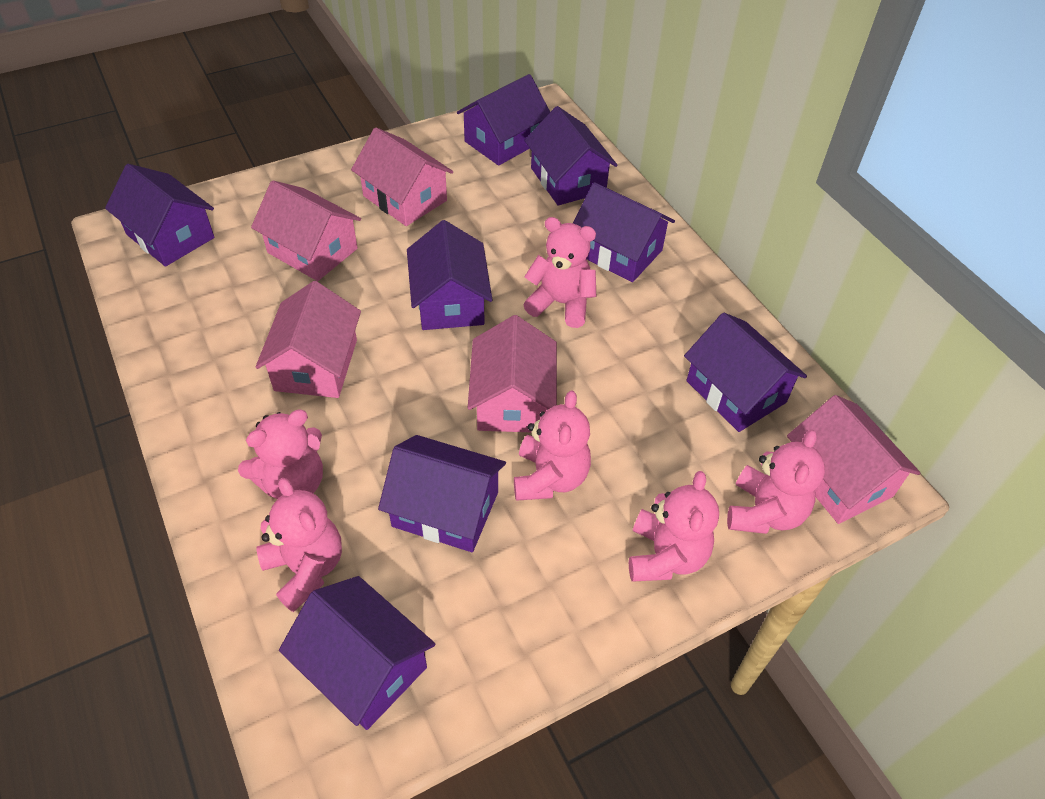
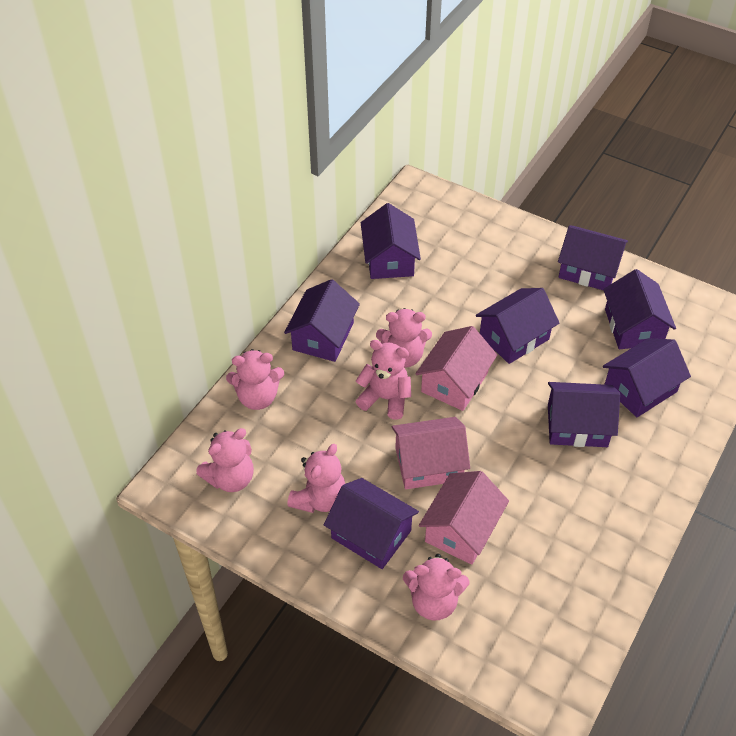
pink house: 5 -> 3

